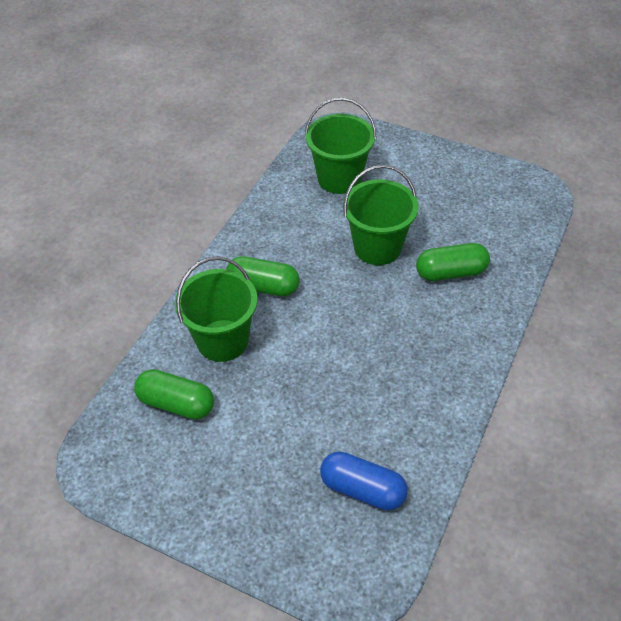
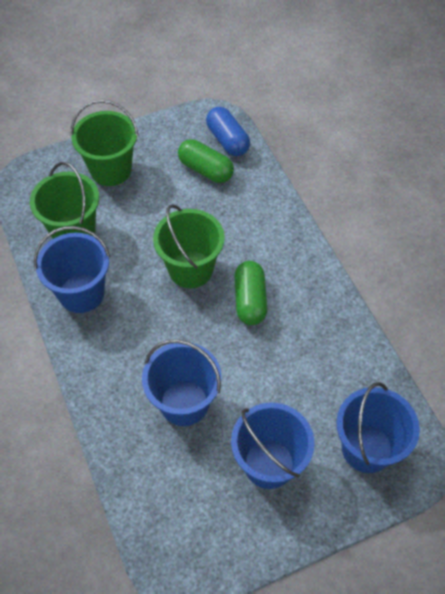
blue bucket: 0 -> 4
green capsule: 3 -> 2

